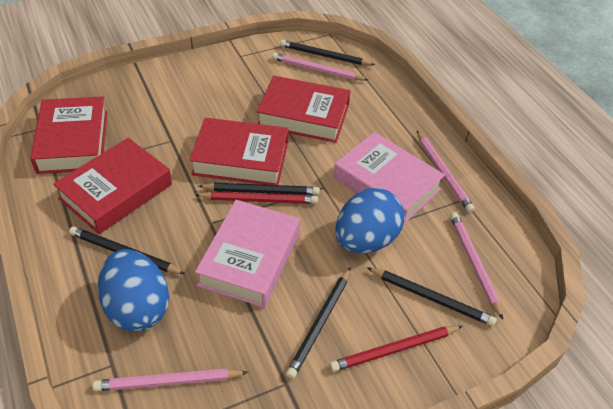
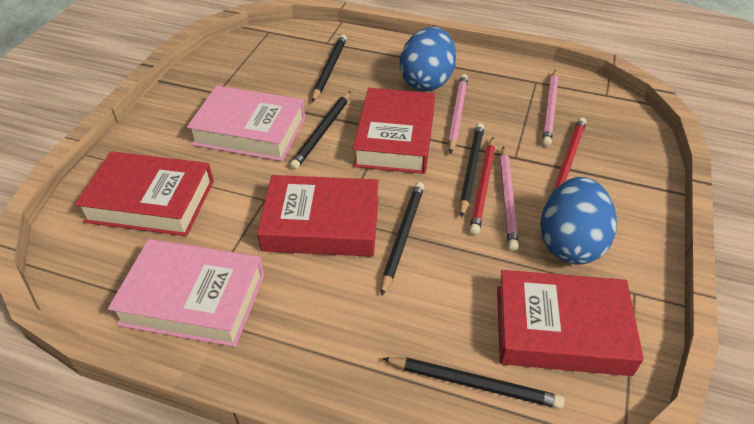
pink pencil: 4 -> 3

